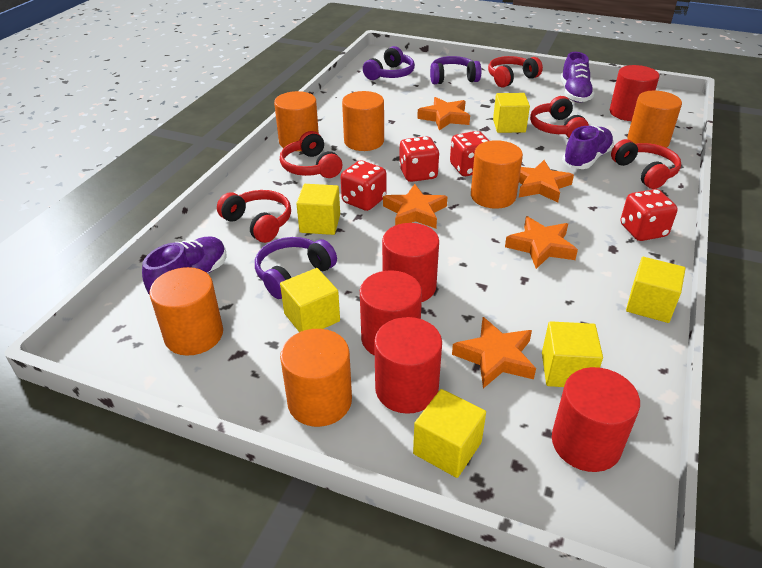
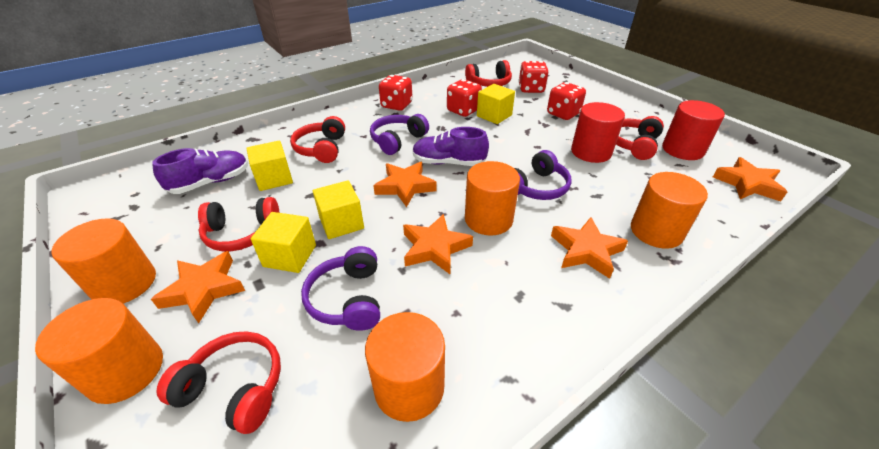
orange cylinder: 6 -> 5
purple shoe: 3 -> 2
red cylinder: 5 -> 2
yellow cube: 6 -> 4

